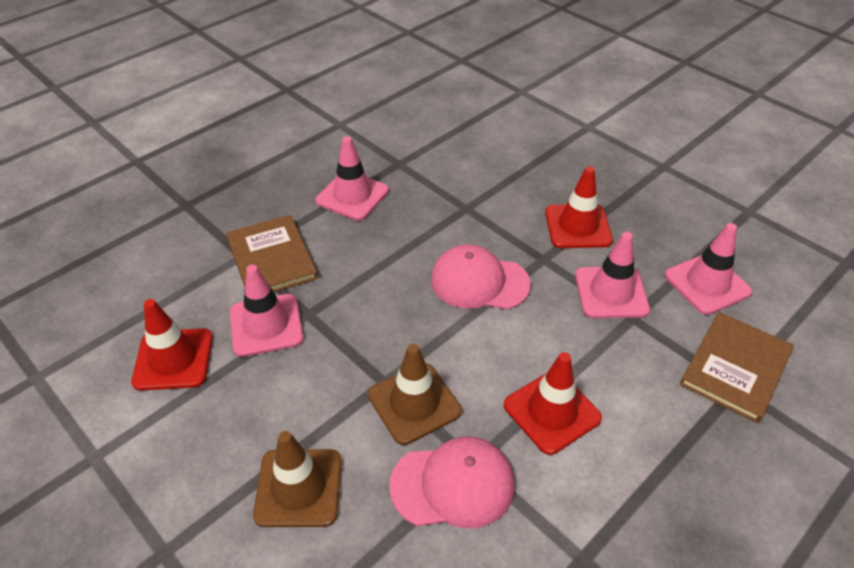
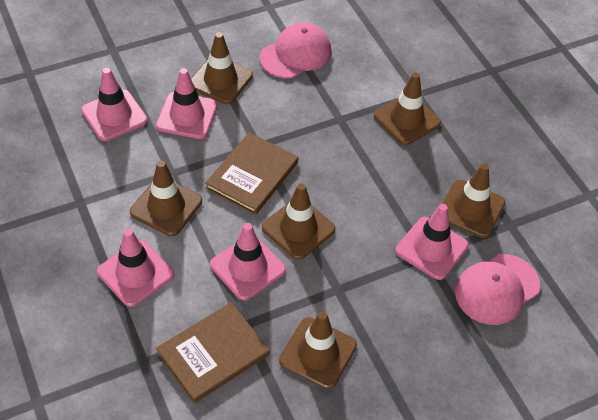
brown traffic cone: 2 -> 6
pink traffic cone: 4 -> 5
red traffic cone: 3 -> 0

